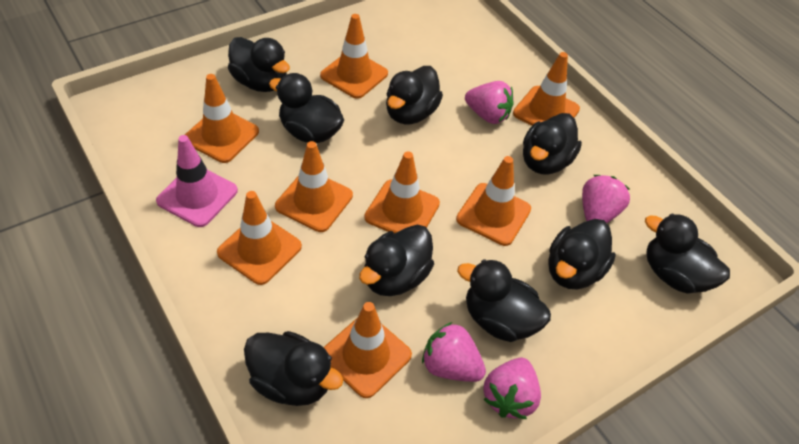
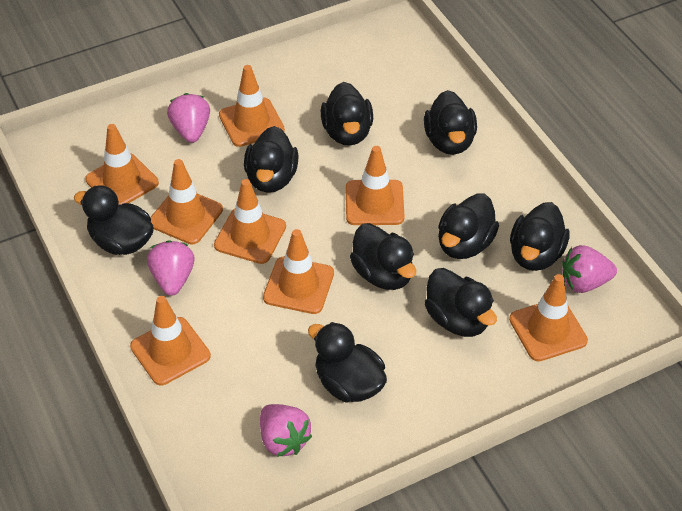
pink traffic cone: 1 -> 0

